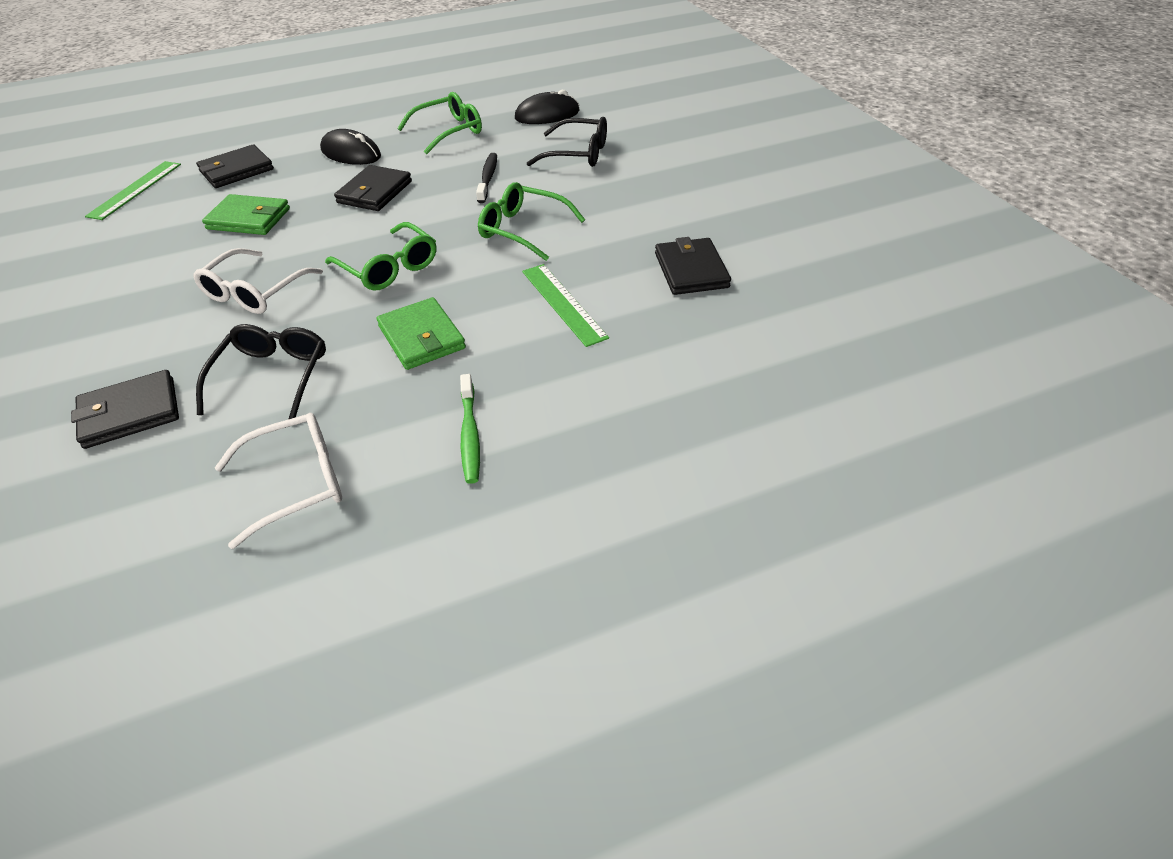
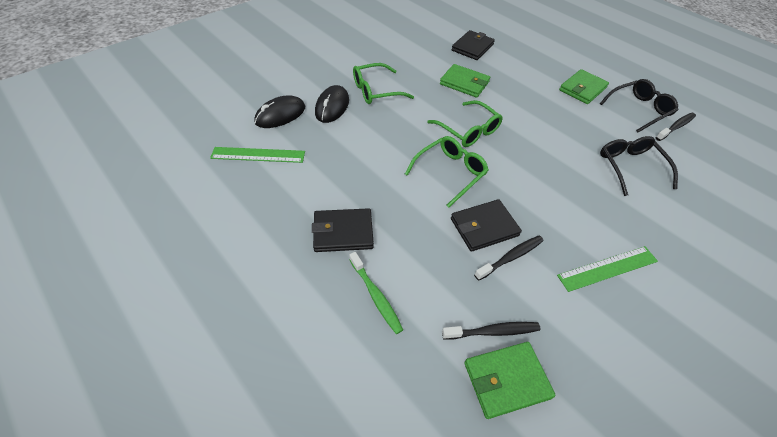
black toothbrush: 1 -> 3
black wallet: 4 -> 3
green wallet: 2 -> 3
white glasses: 2 -> 0

